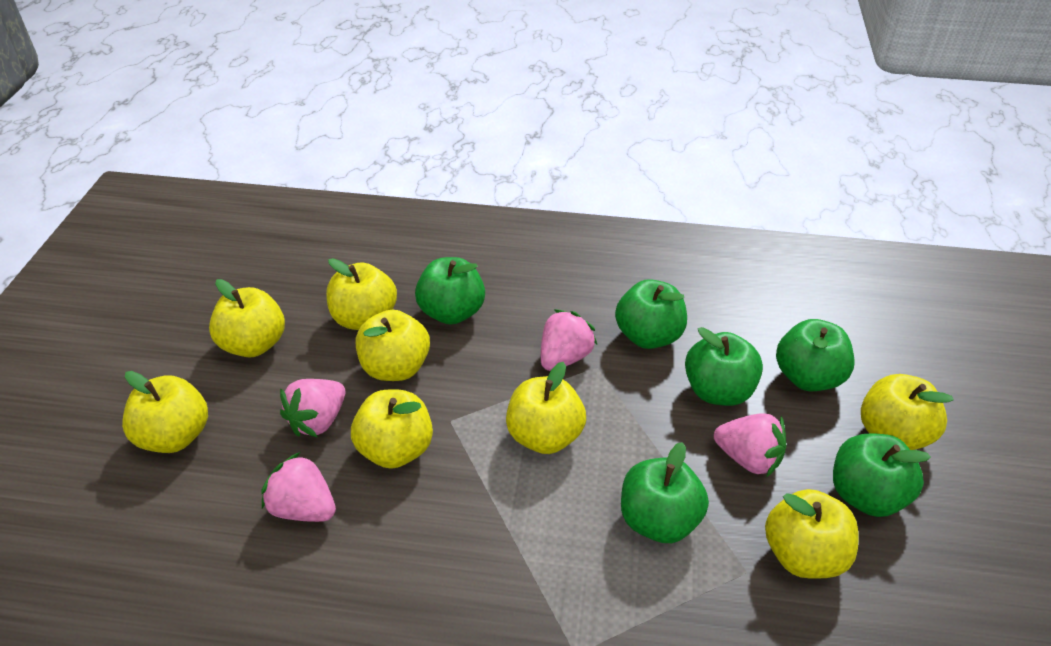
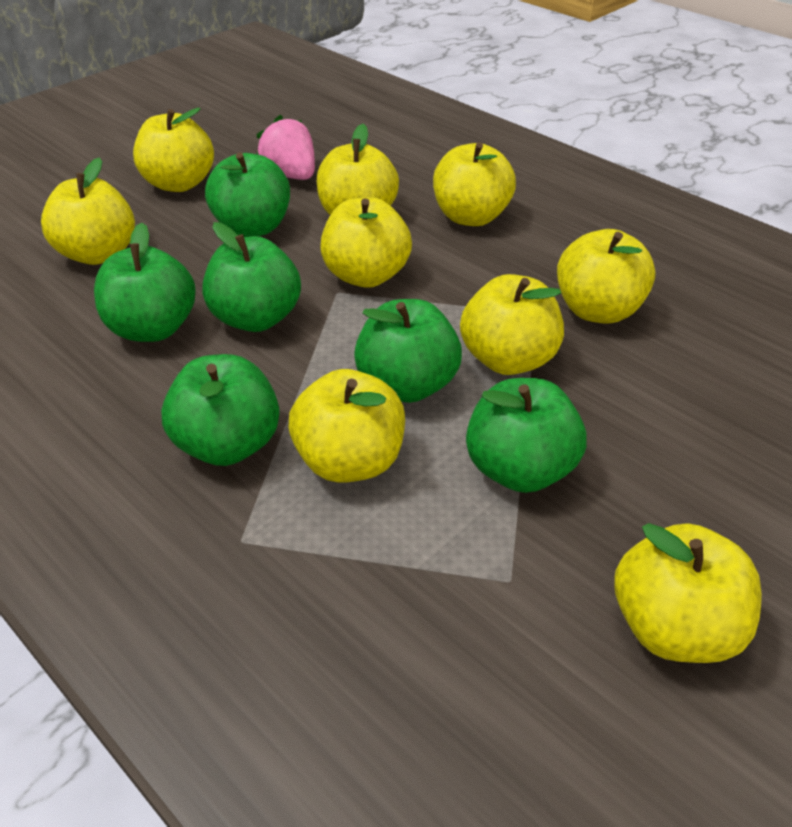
pink strawberry: 4 -> 1
yellow apple: 8 -> 9

